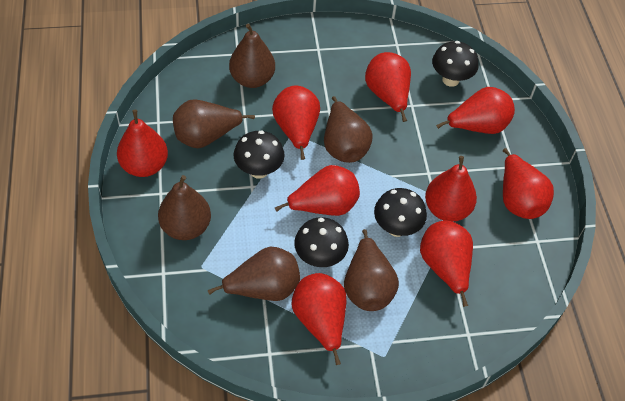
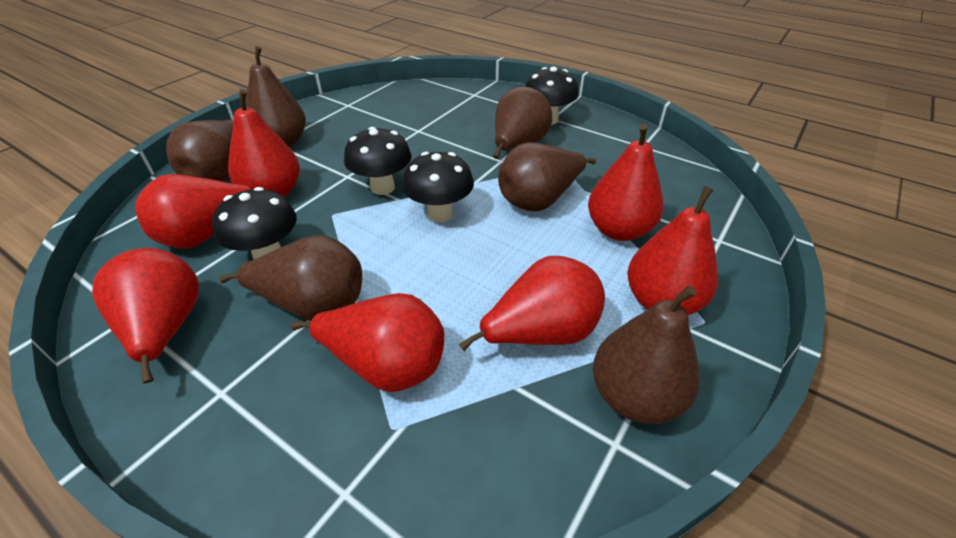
red pear: 9 -> 7

